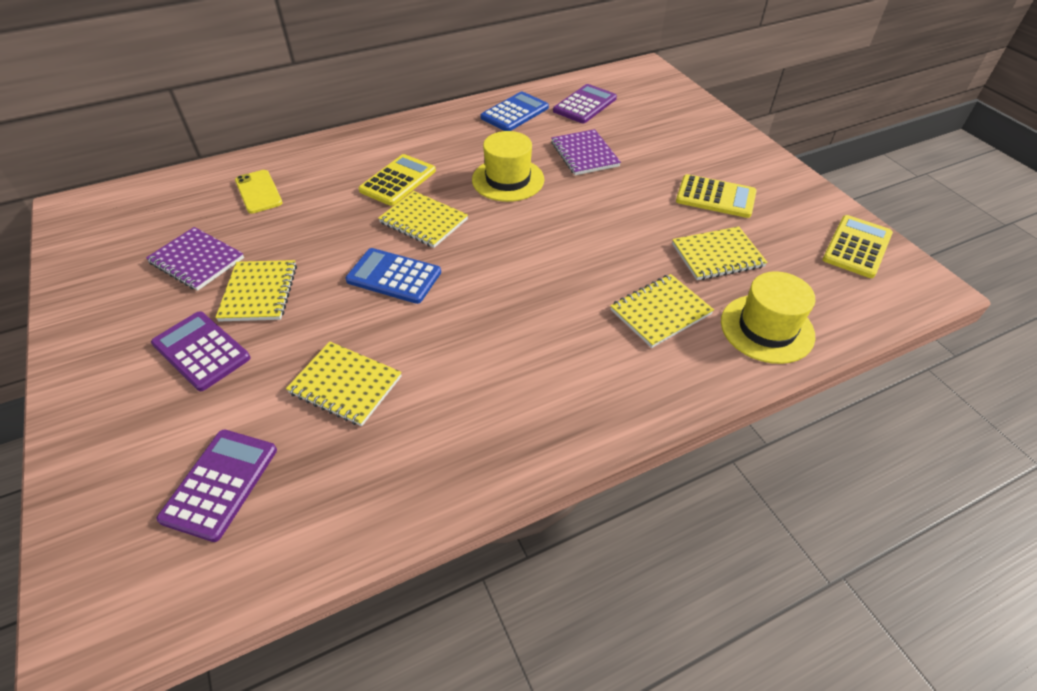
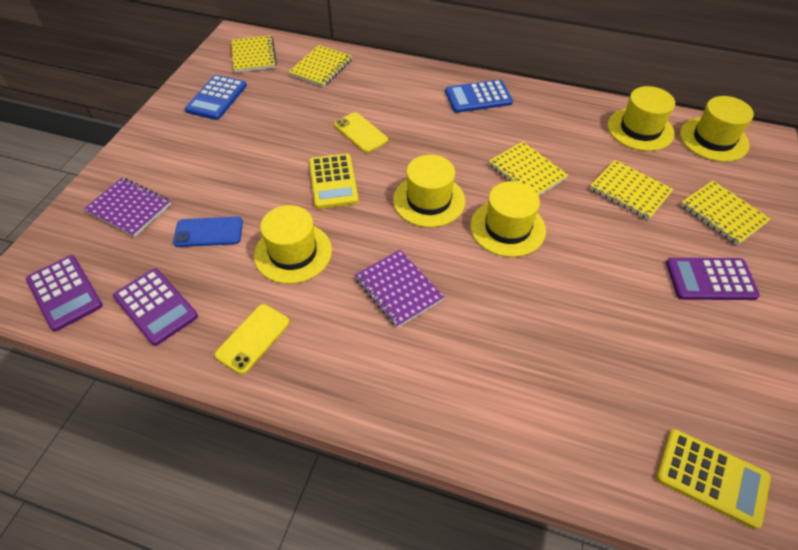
blue phone: 0 -> 1
yellow calculator: 3 -> 2
yellow hat: 2 -> 5
yellow phone: 1 -> 2

